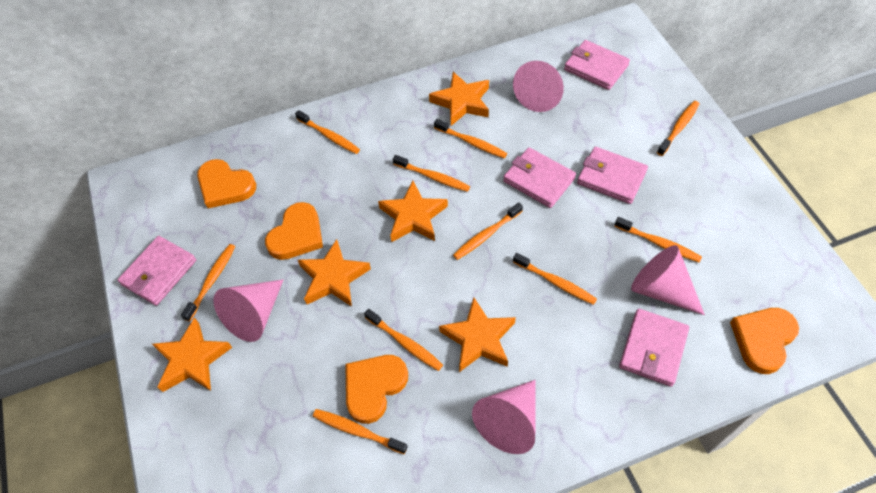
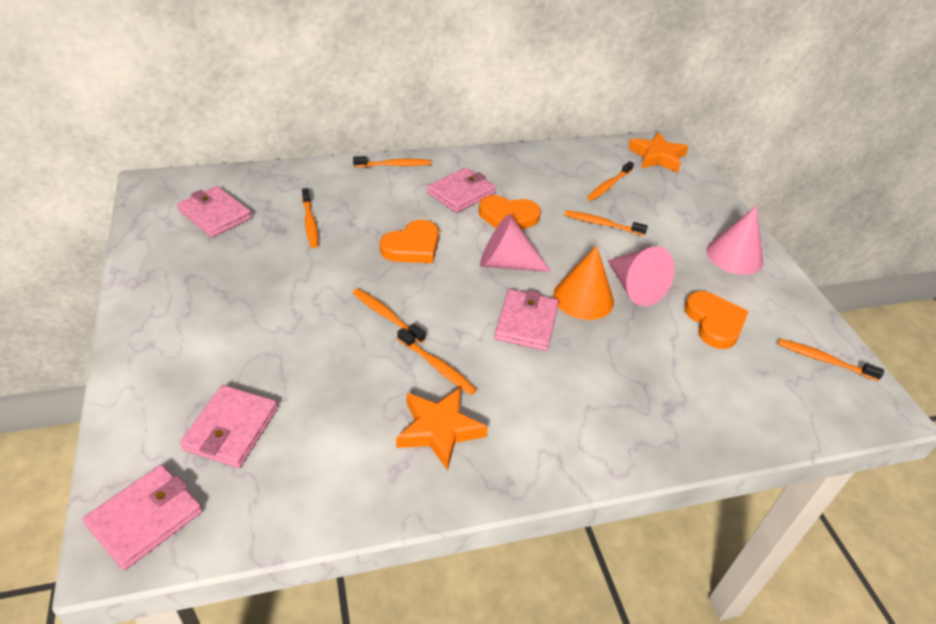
orange cone: 0 -> 1
orange heart: 4 -> 3
orange star: 5 -> 2
orange toothbrush: 10 -> 7
pink cone: 4 -> 3

